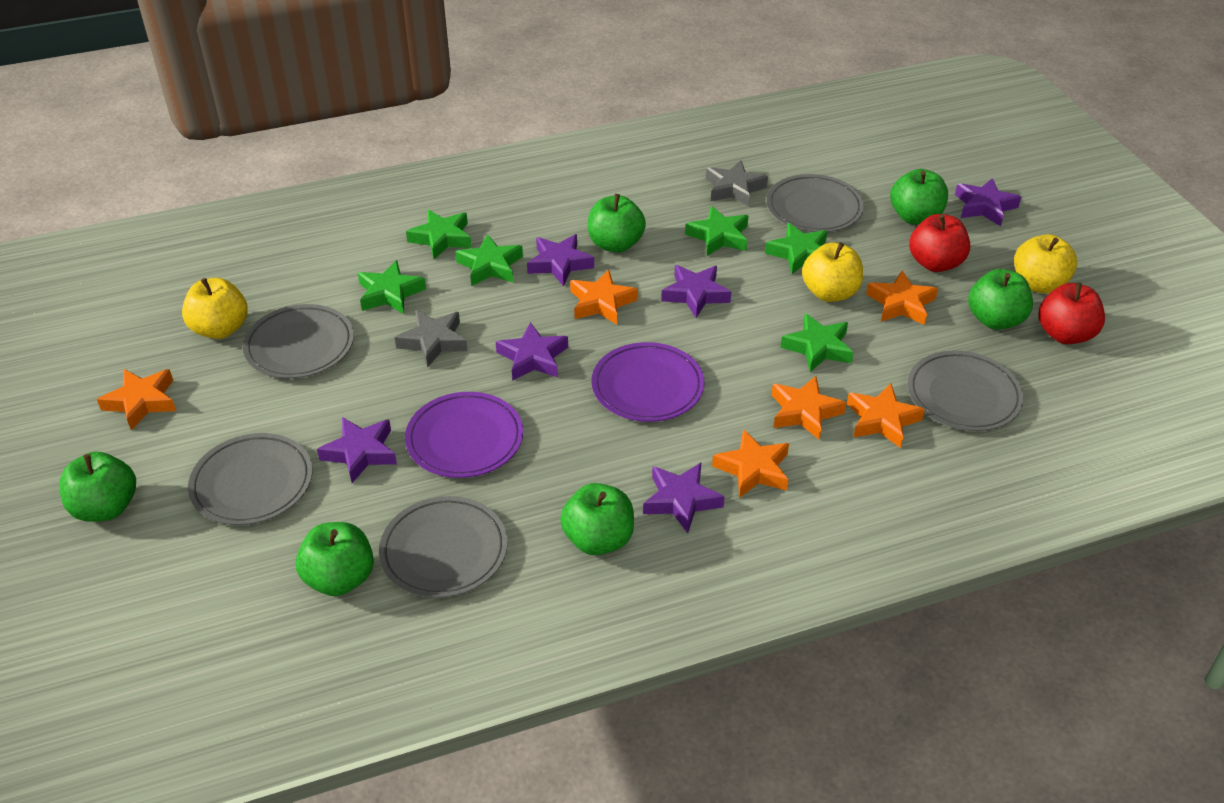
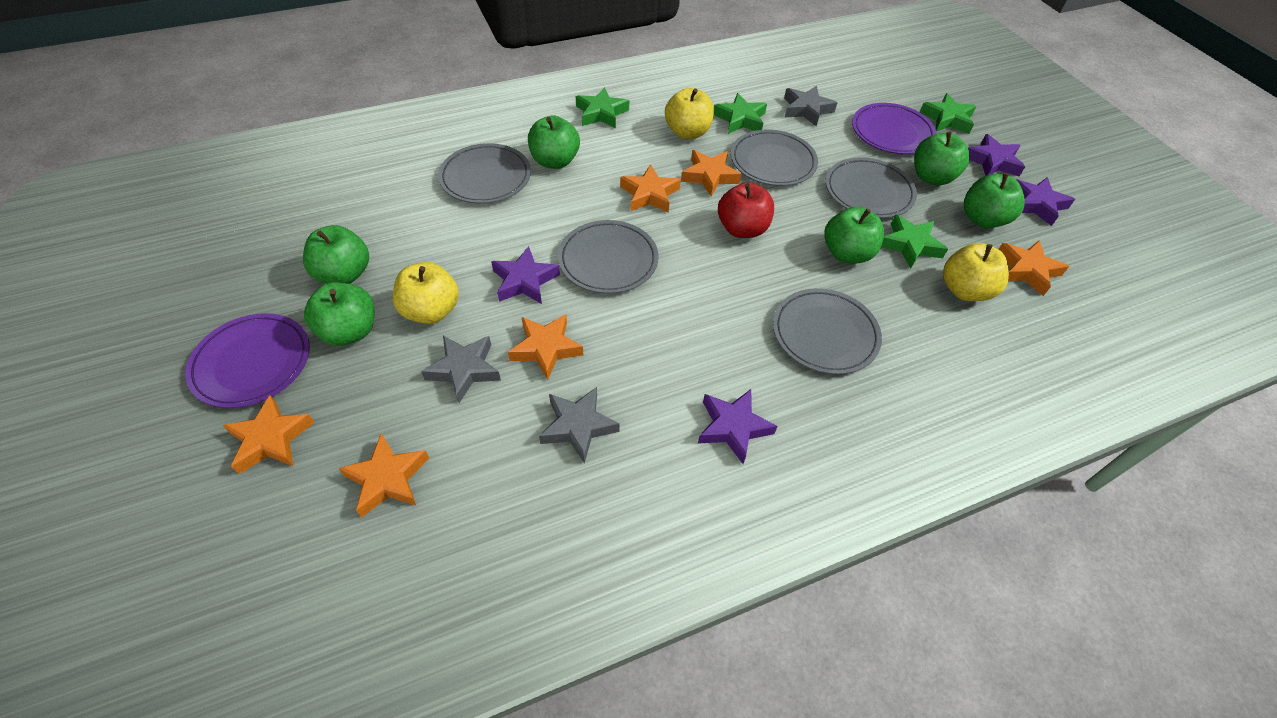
green star: 6 -> 4
grey star: 2 -> 3
purple star: 6 -> 4
red apple: 2 -> 1

